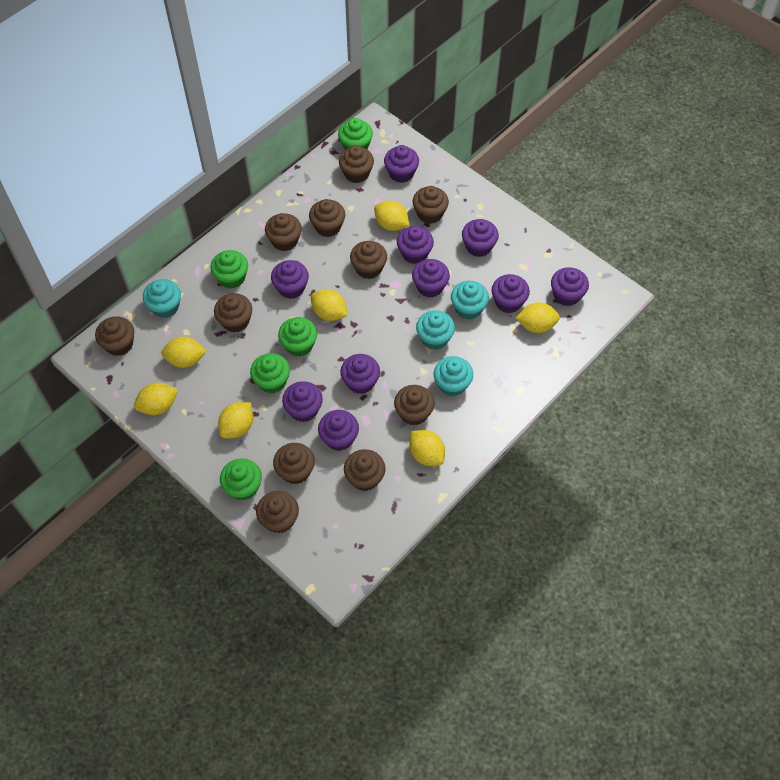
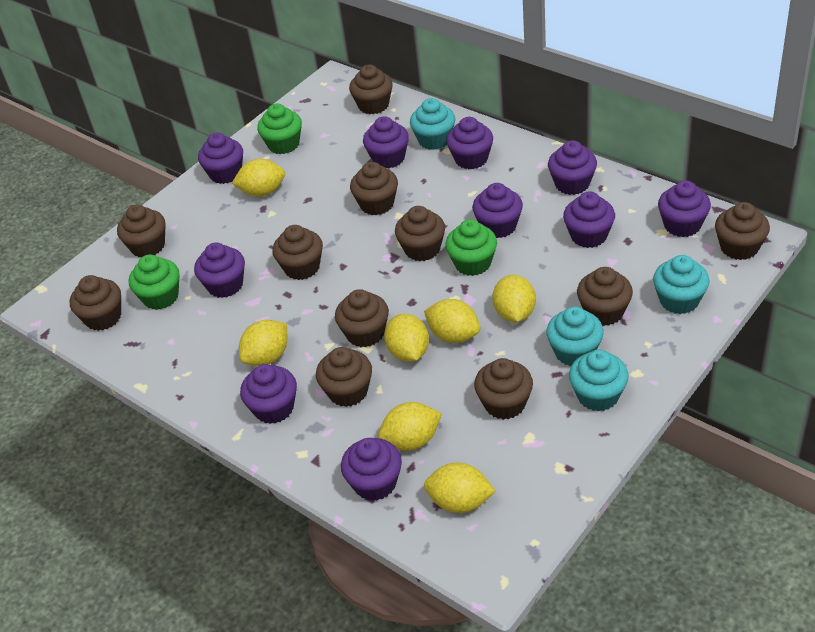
green cupcake: 5 -> 3

